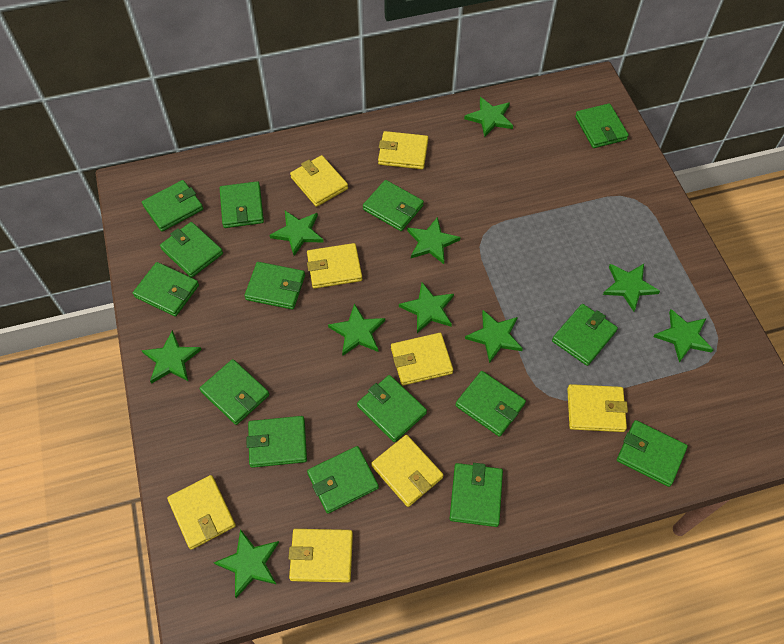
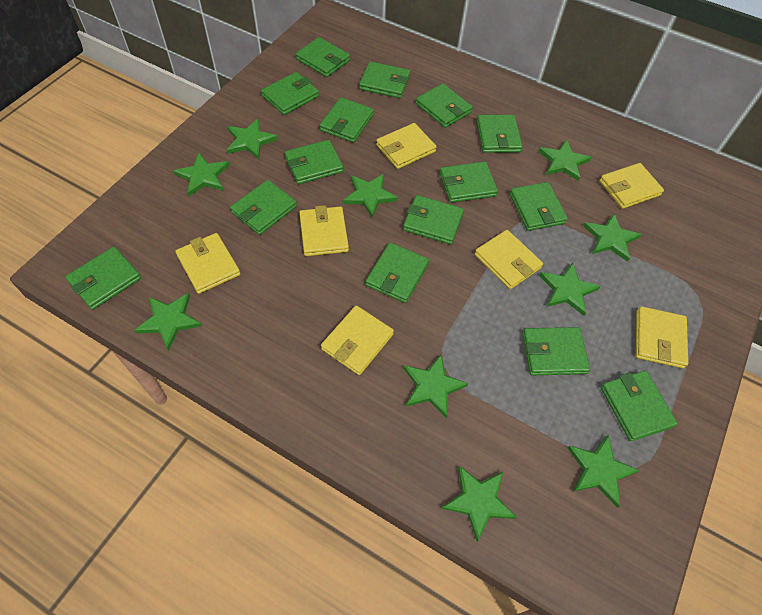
yellow wallet: 8 -> 7

